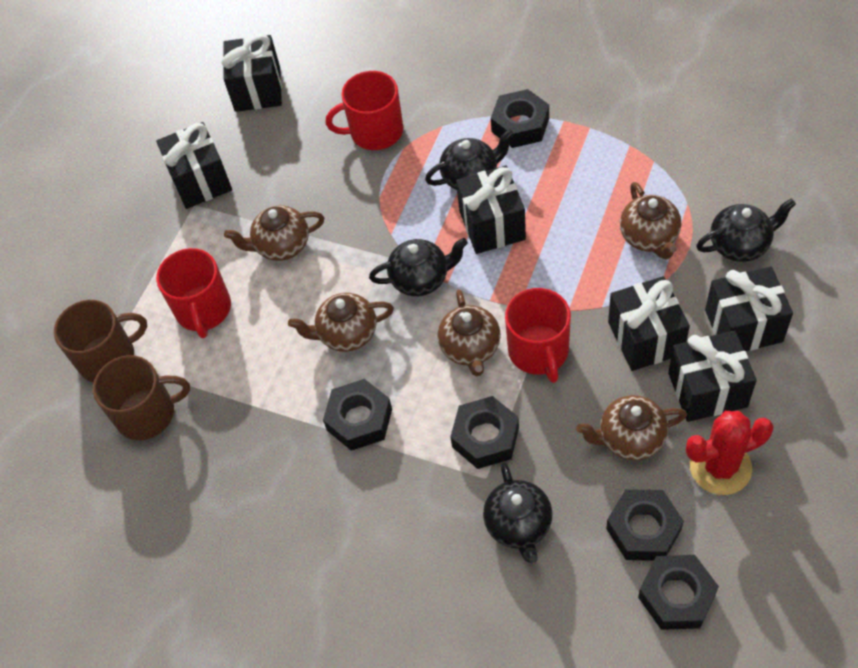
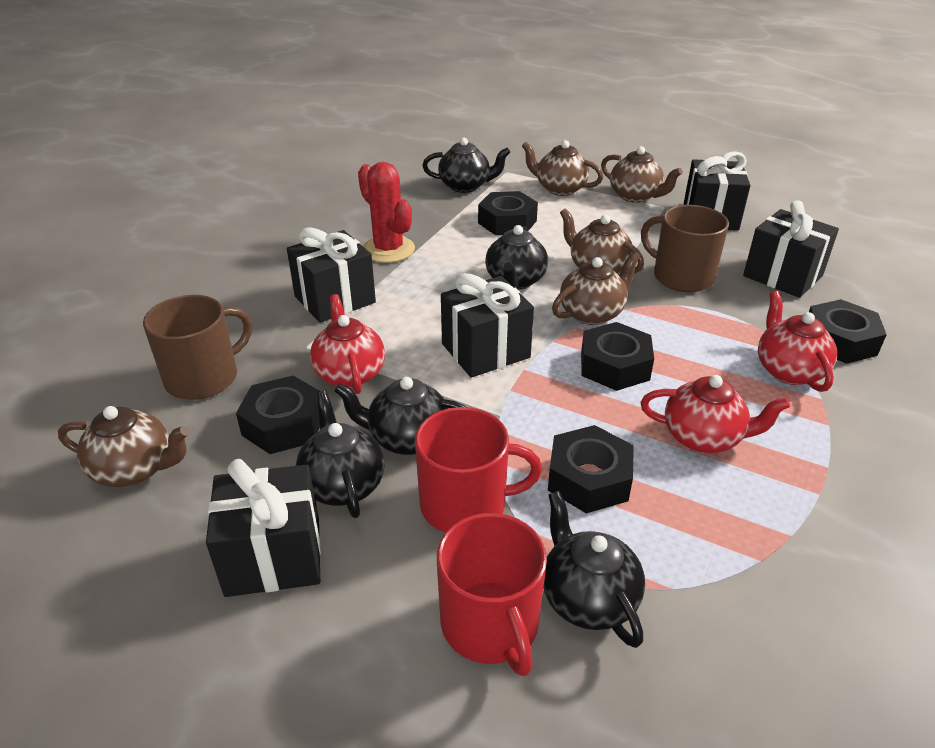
black gift: 6 -> 5
black teapot: 4 -> 5
red mug: 3 -> 2
red teapot: 0 -> 3

